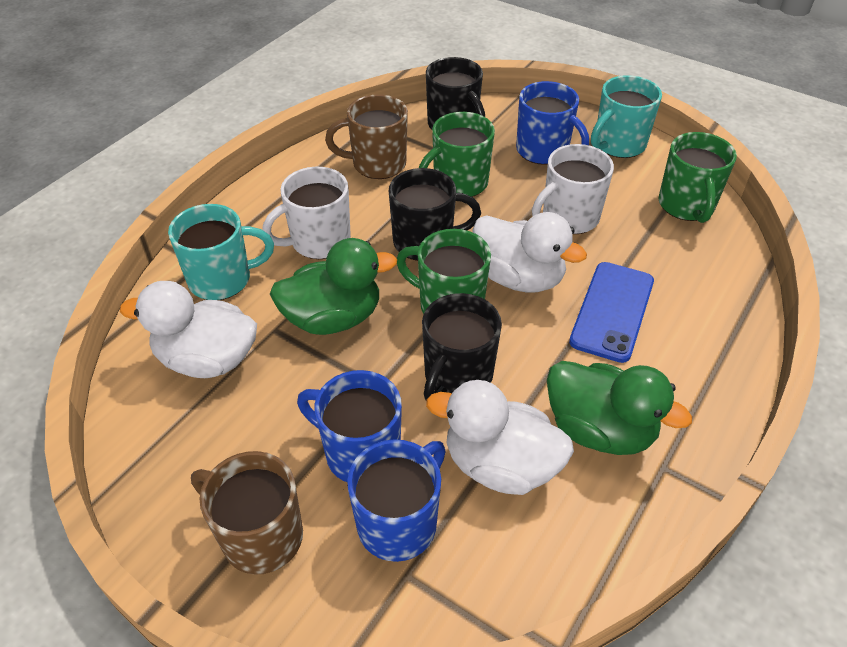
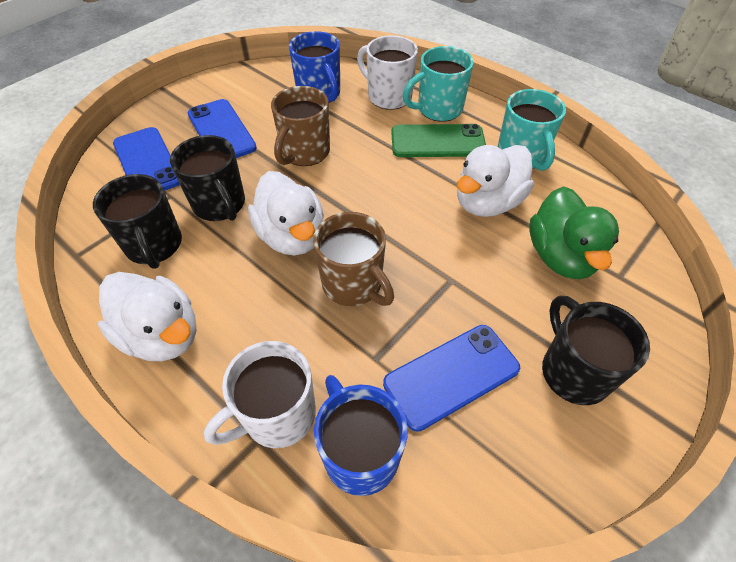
blue mug: 3 -> 2
blue phone: 1 -> 3
green duck: 2 -> 1
green mug: 3 -> 0
green phone: 0 -> 1

